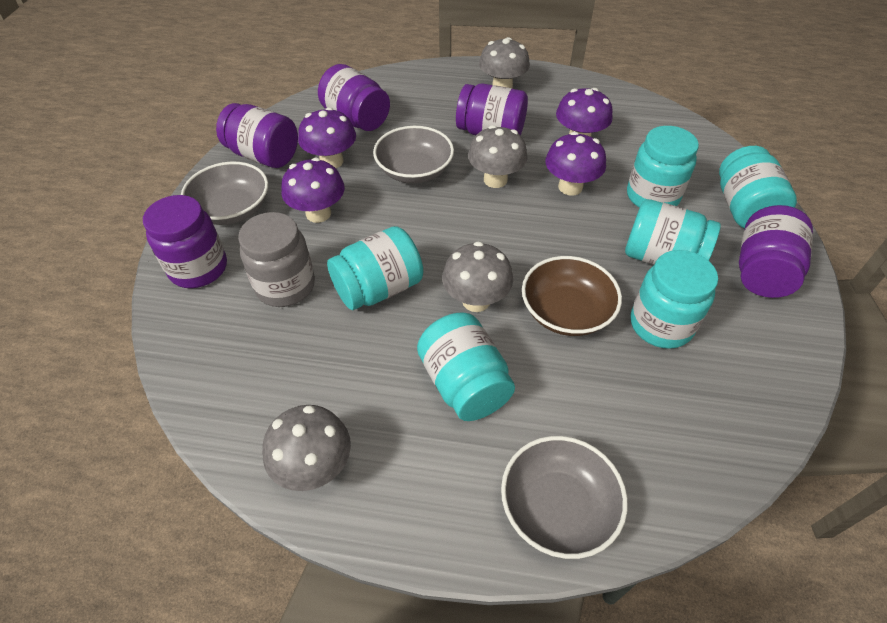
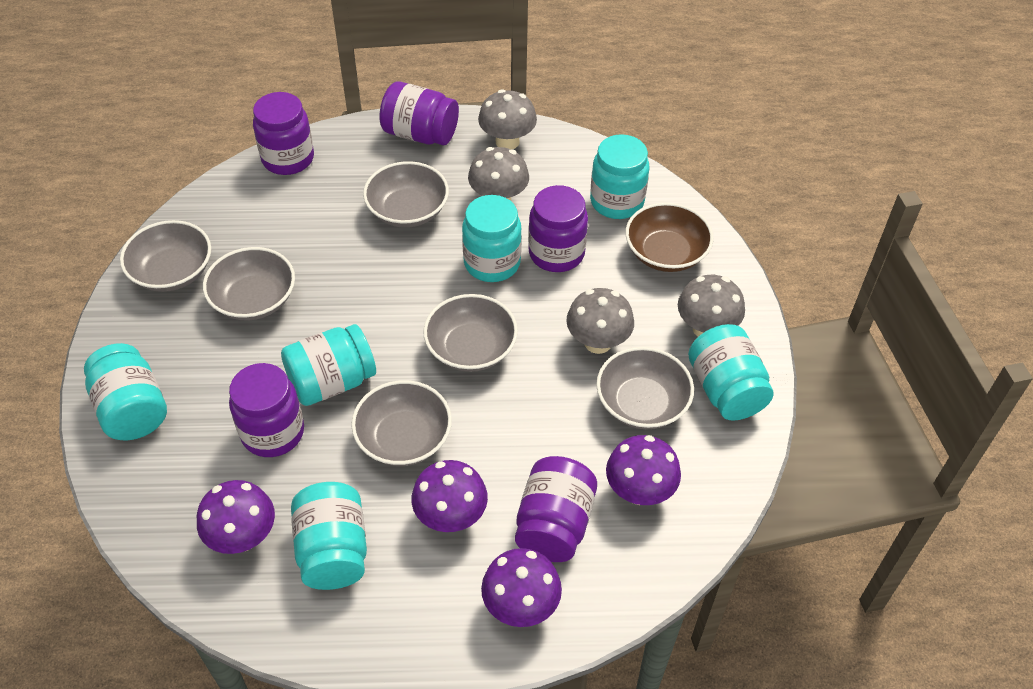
grey bowl: 3 -> 6
grey jar: 1 -> 0

